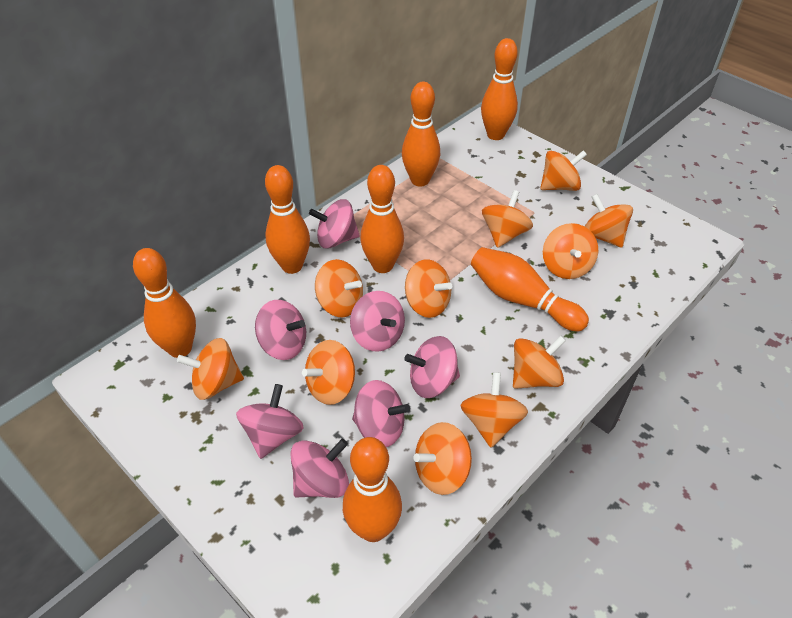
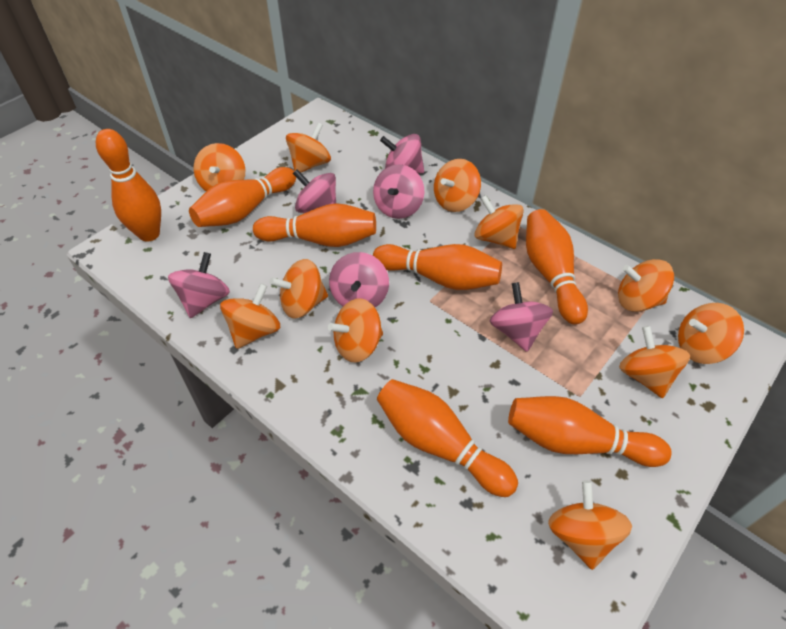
pink spinning top: 7 -> 6

